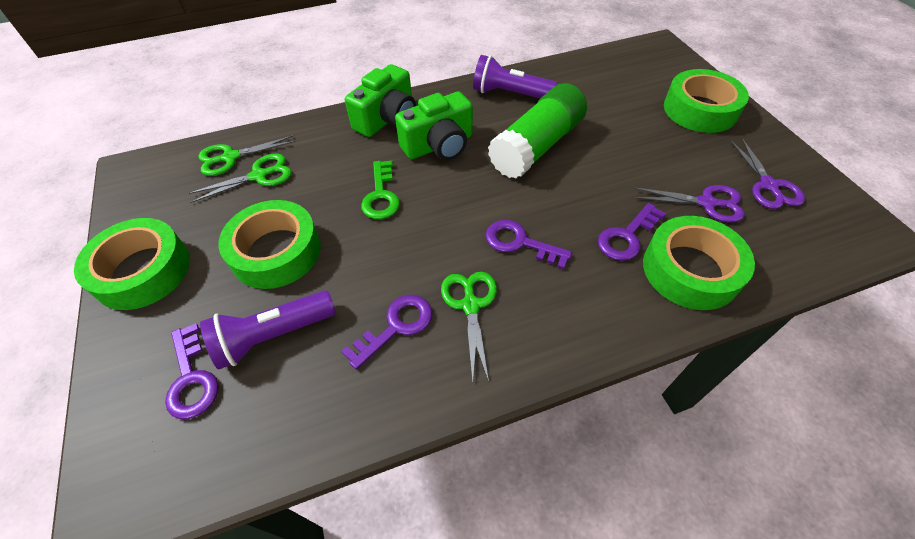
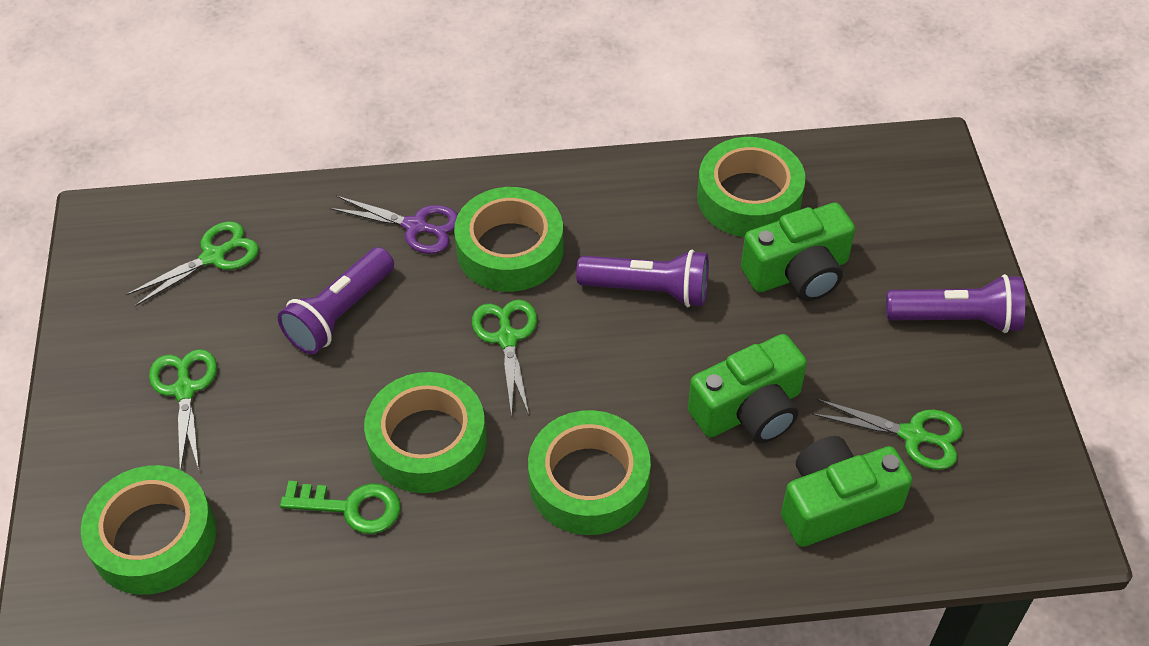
green camera: 2 -> 3
green glue stick: 1 -> 0
green scissors: 3 -> 4
green tape: 4 -> 5
purple flashlight: 2 -> 3
purple key: 4 -> 0
purple scissors: 2 -> 1

